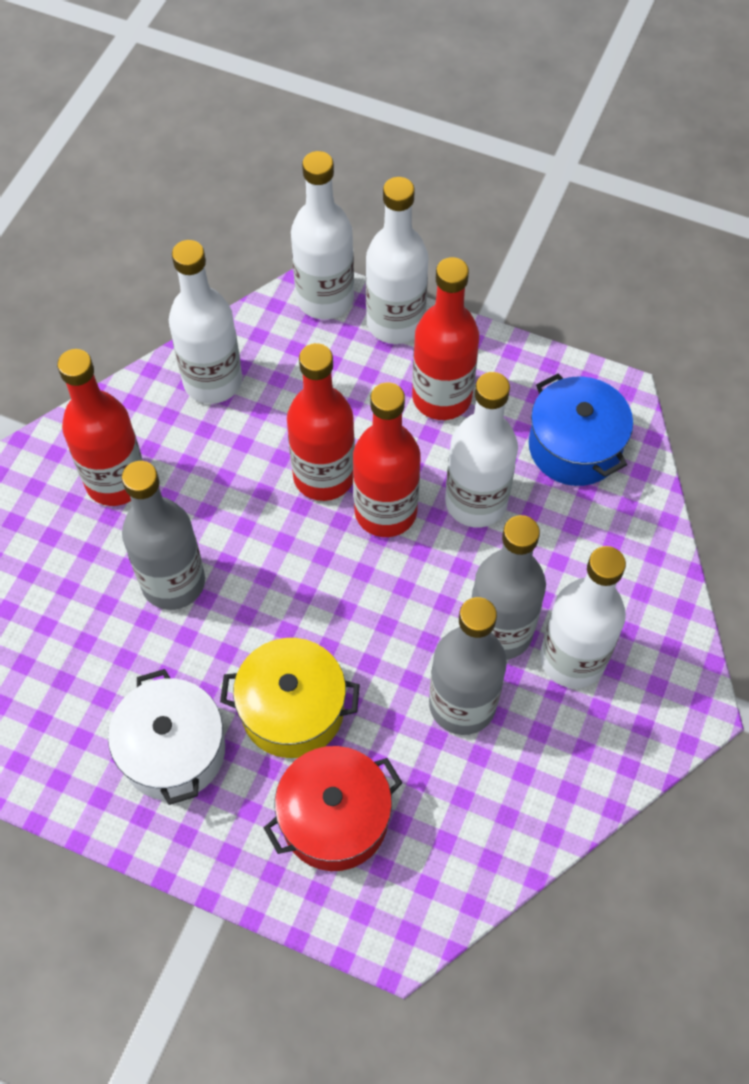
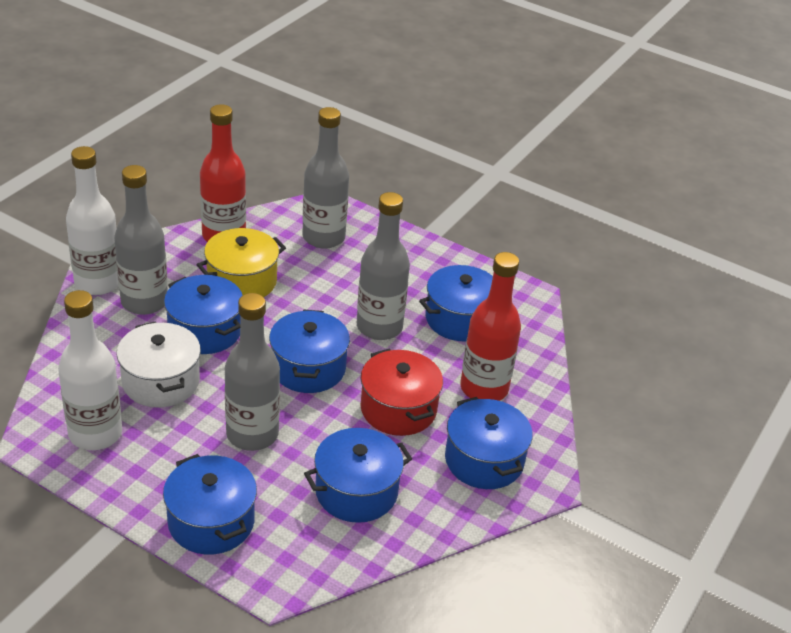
blue pot: 1 -> 6
grey bottle: 3 -> 4
red bottle: 4 -> 2
white bottle: 5 -> 2

